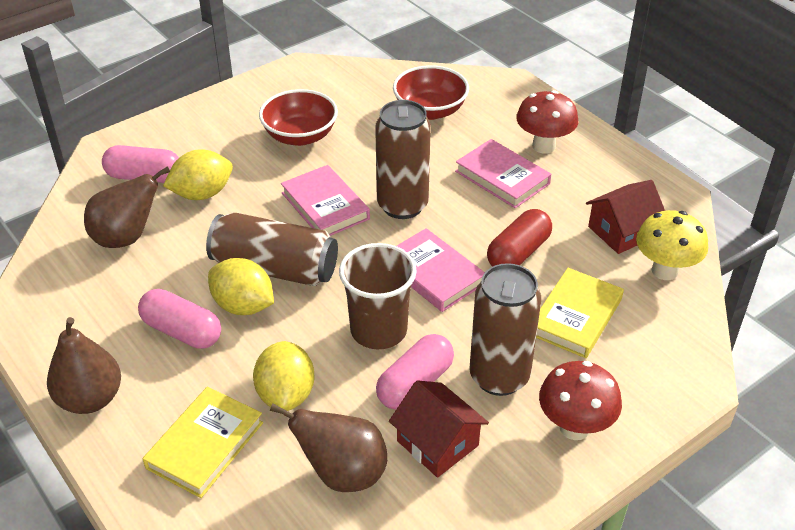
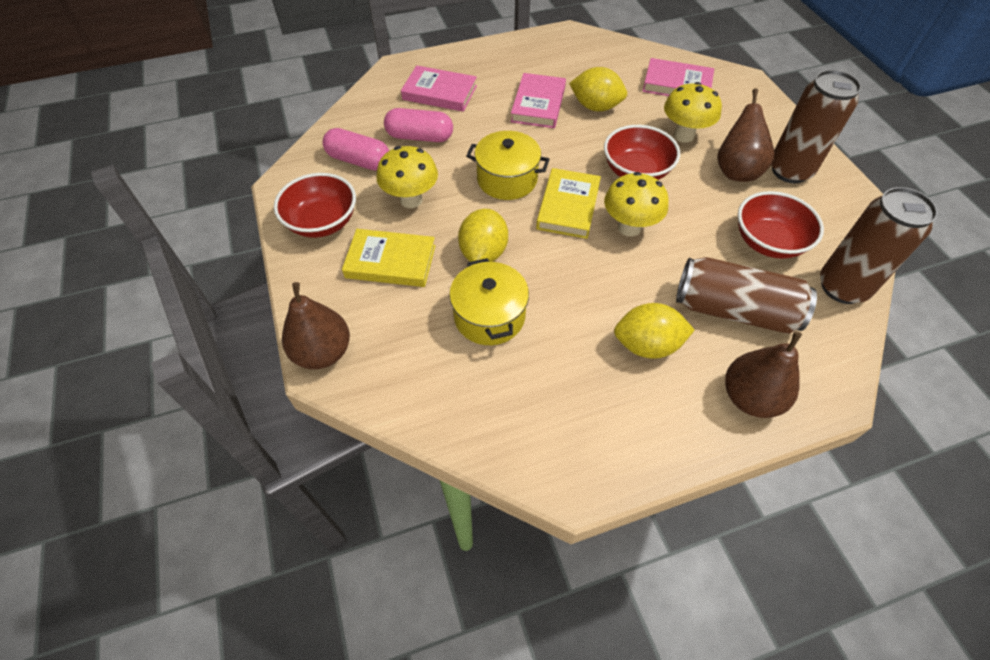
brown cup: 1 -> 0
pink capsule: 3 -> 2
red bowl: 2 -> 3
red capsule: 1 -> 0
red house: 2 -> 0
red mushroom: 2 -> 0
yellow mushroom: 1 -> 3
yellow pot: 0 -> 2

